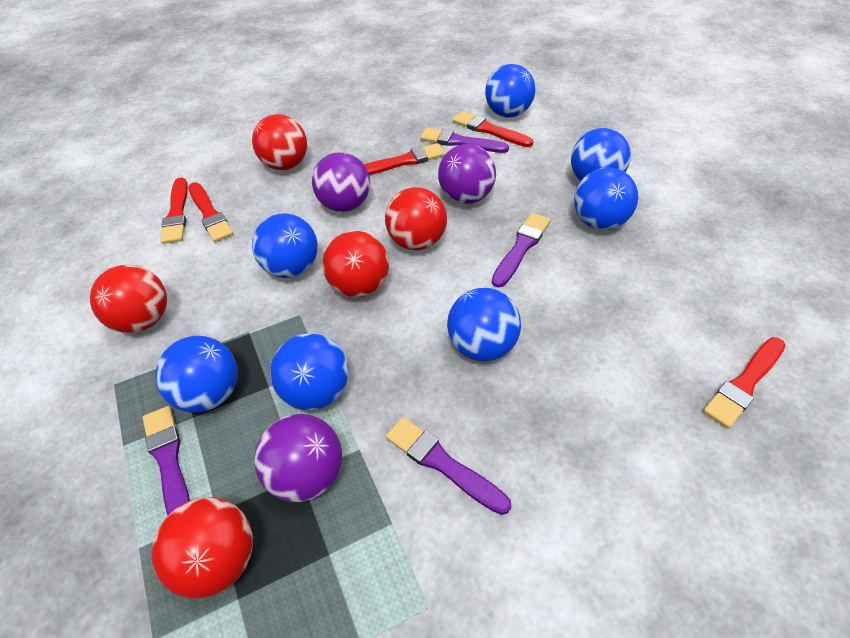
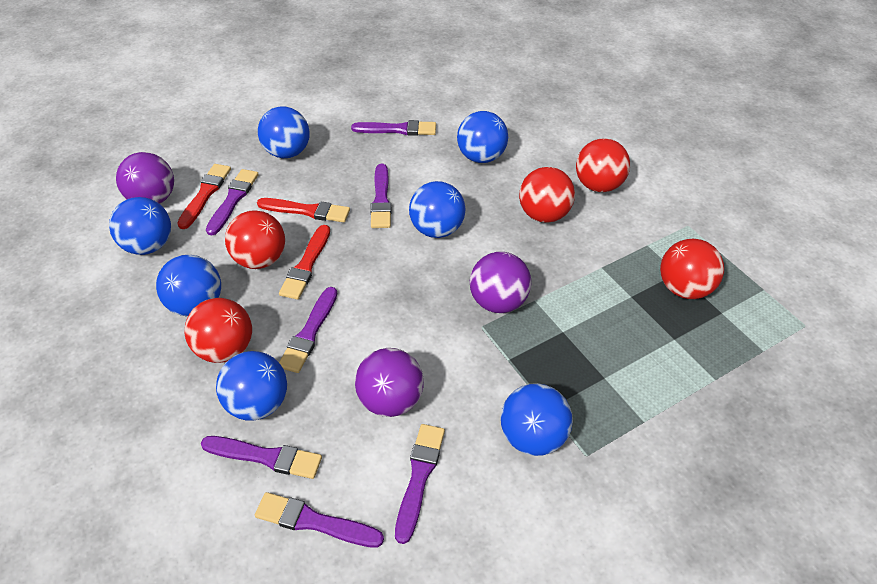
purple brush: 4 -> 7
red brush: 5 -> 3

